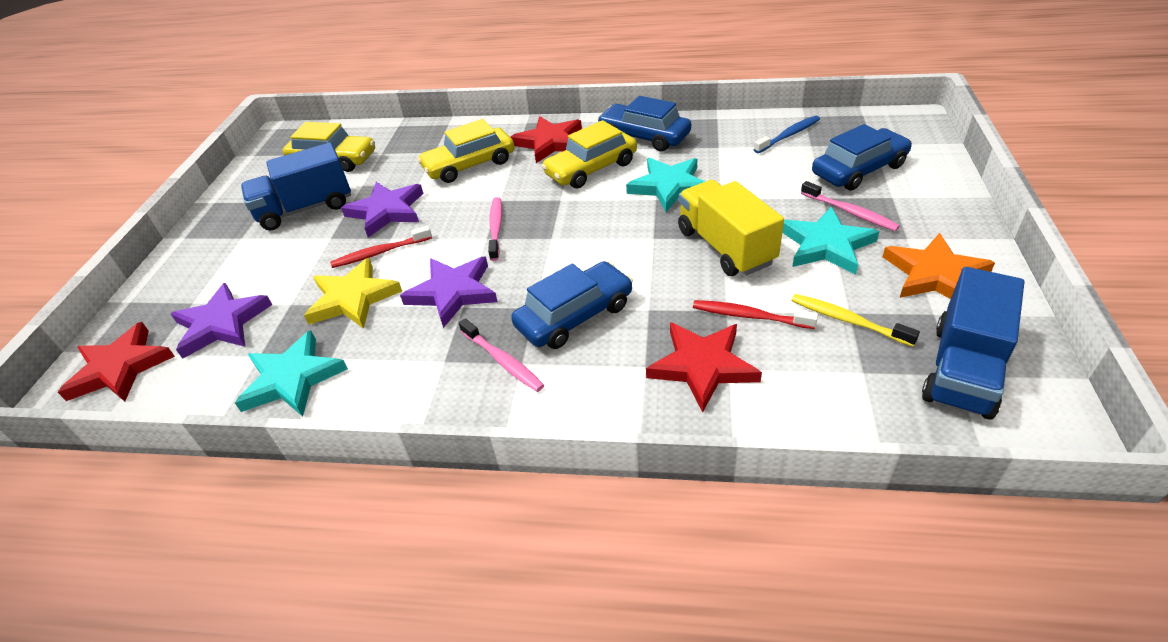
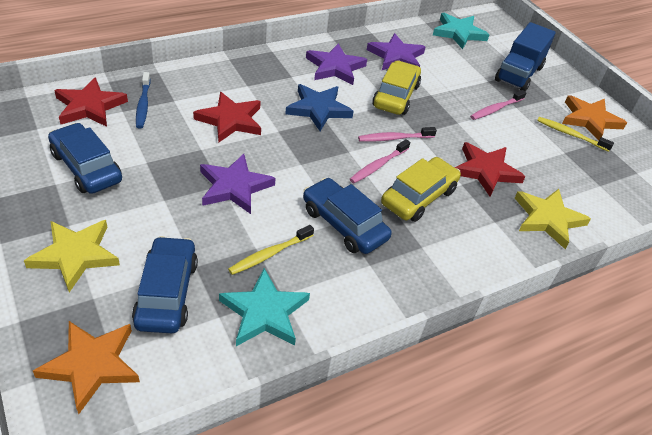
blue star: 0 -> 1
blue truck: 2 -> 1
orange star: 1 -> 2
red toothbrush: 2 -> 0
turquoise star: 3 -> 2
yellow car: 3 -> 2
yellow star: 1 -> 2
yellow toothbrush: 1 -> 2
yellow truck: 1 -> 0

